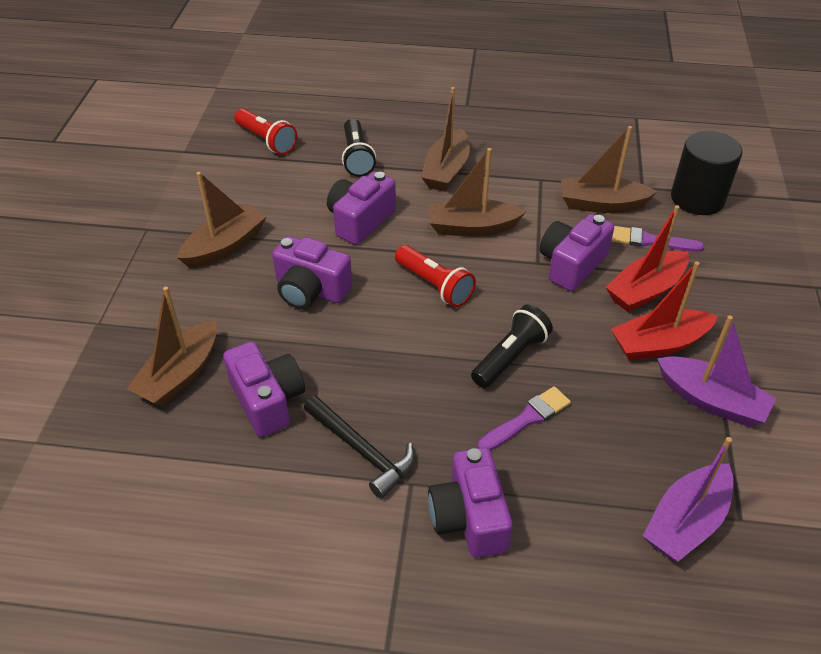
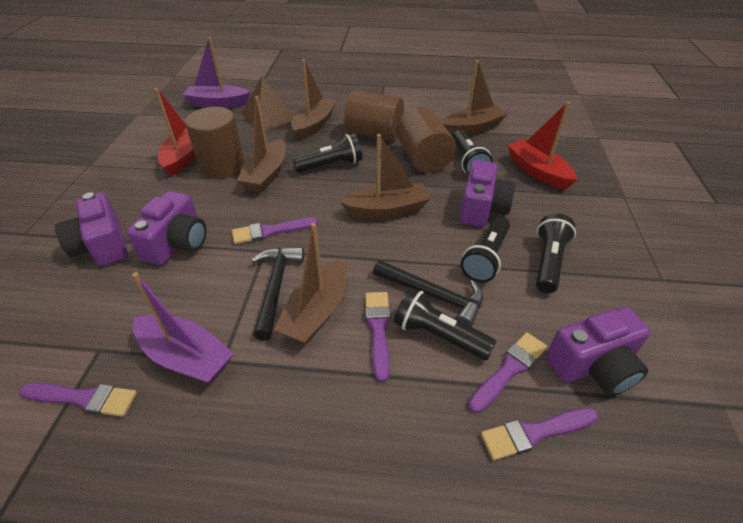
black cylinder: 1 -> 0
black flashlight: 2 -> 5
black hammer: 1 -> 2
brown cylinder: 0 -> 3
brown pyramid: 0 -> 1
purple brush: 2 -> 5
purple camera: 5 -> 4
red flashlight: 2 -> 0

